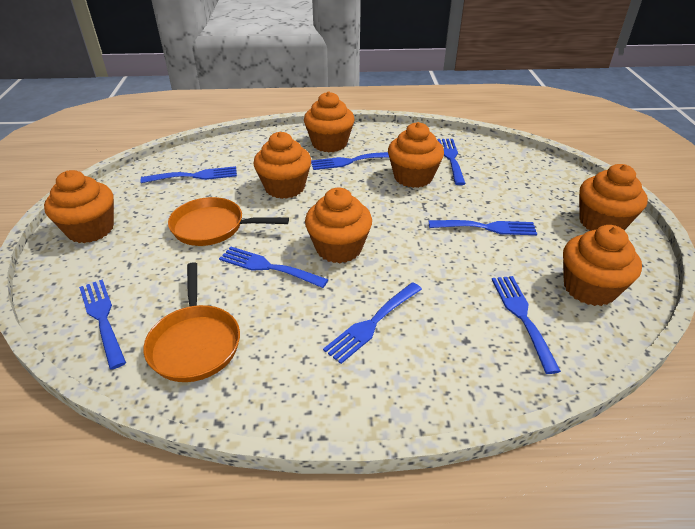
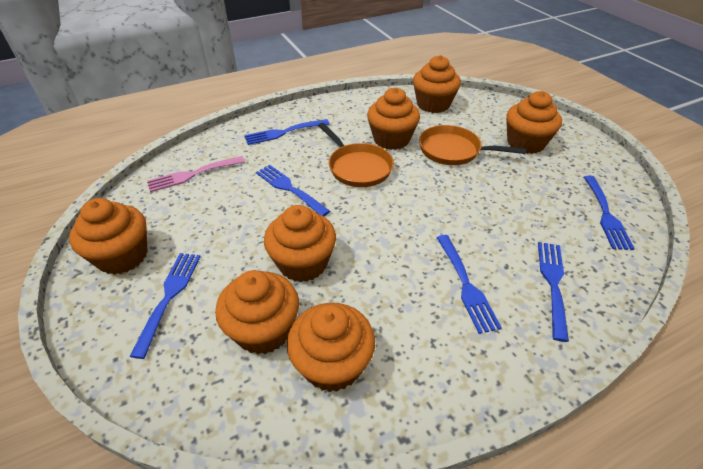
blue fork: 8 -> 6
pink fork: 0 -> 1

